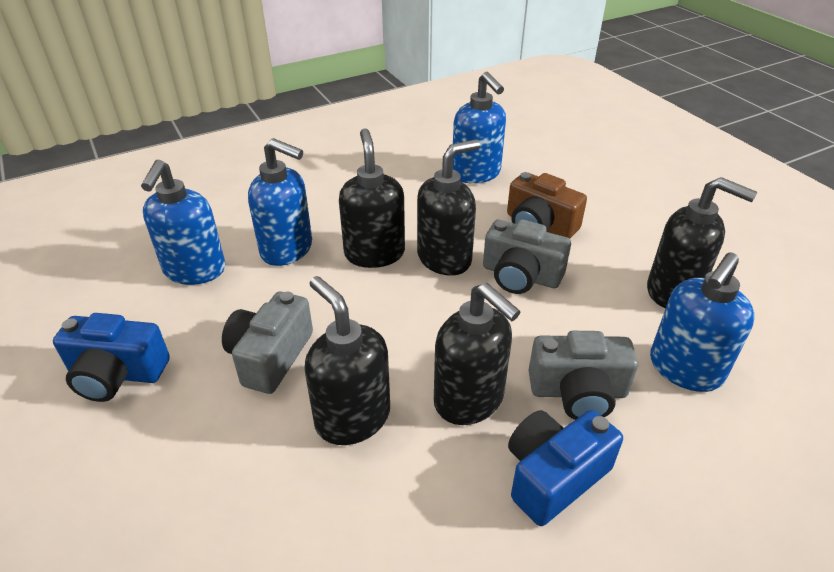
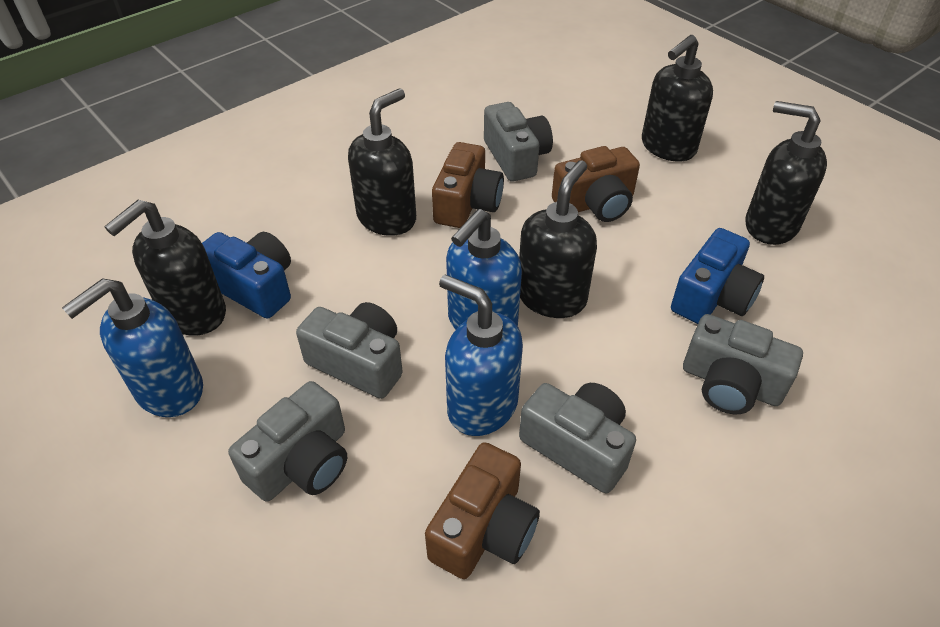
blue soap dispenser: 4 -> 3
brown camera: 1 -> 3
grey camera: 3 -> 5

